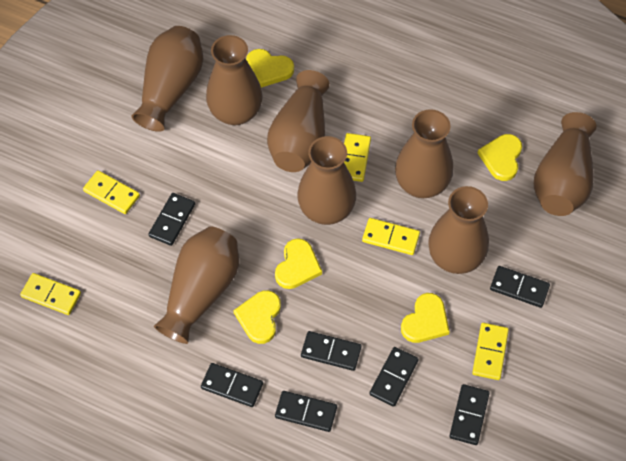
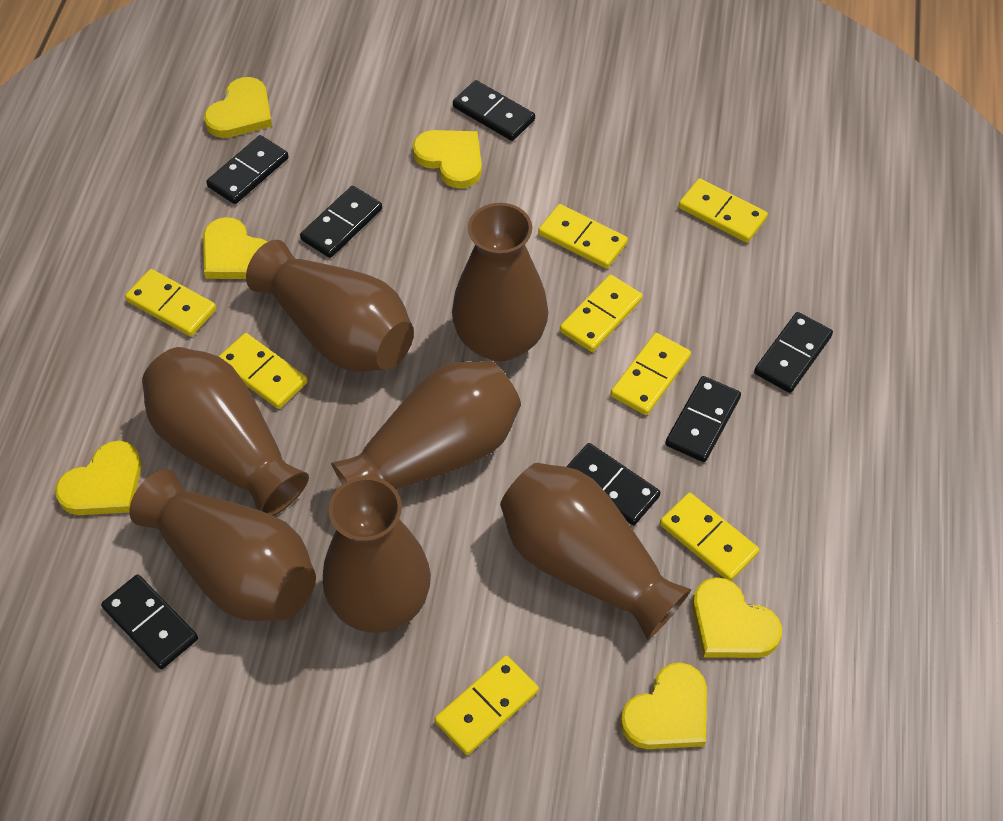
brown vase: 8 -> 7
yellow domino: 5 -> 8
yellow heart: 5 -> 6

